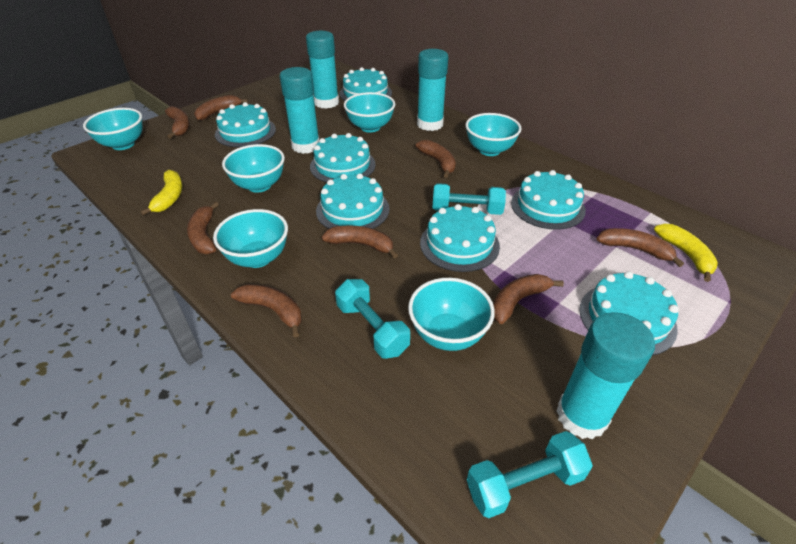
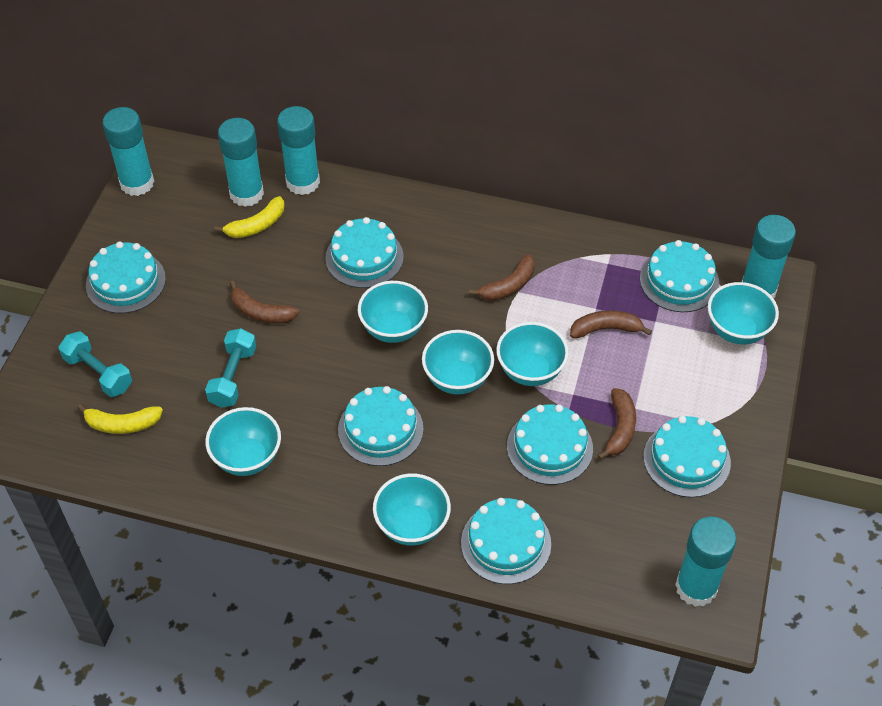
brown banana: 8 -> 4
turquoise dumbbell: 3 -> 2
turquoise glue stick: 4 -> 5

